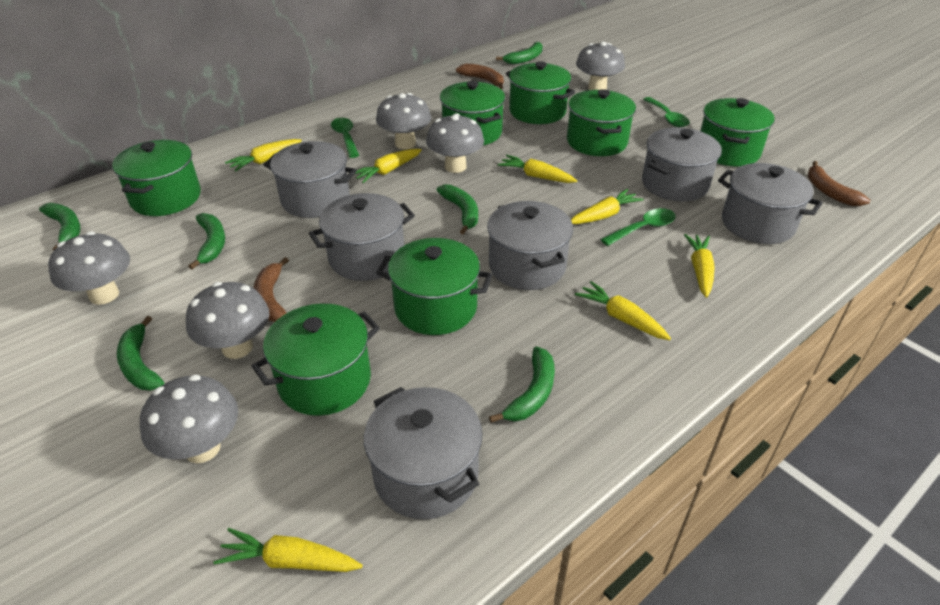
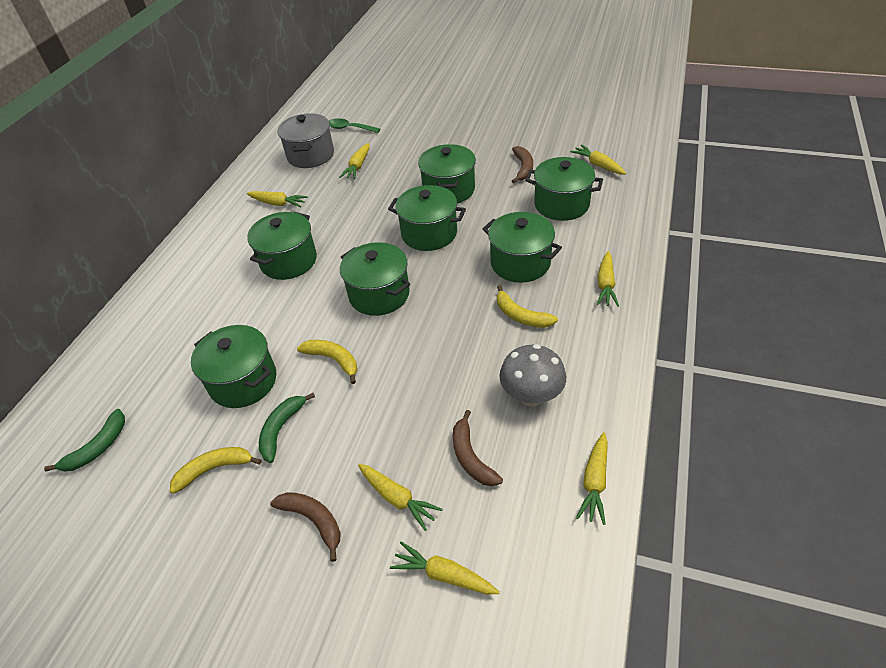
green banana: 6 -> 2
green spoon: 3 -> 1
grey mushroom: 6 -> 1
grey pot: 6 -> 1
yellow banana: 0 -> 3

